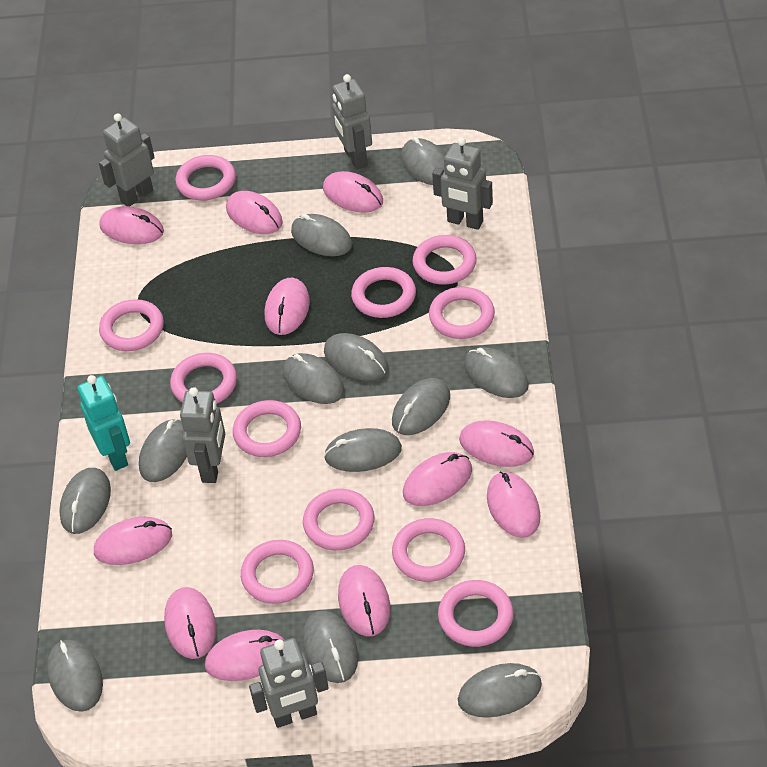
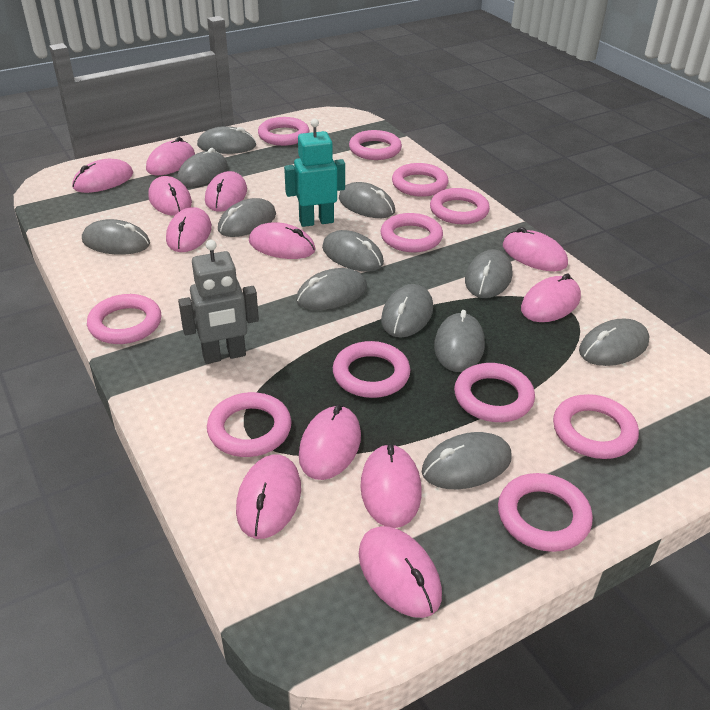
grey robot: 5 -> 1
pink mouse: 11 -> 12

